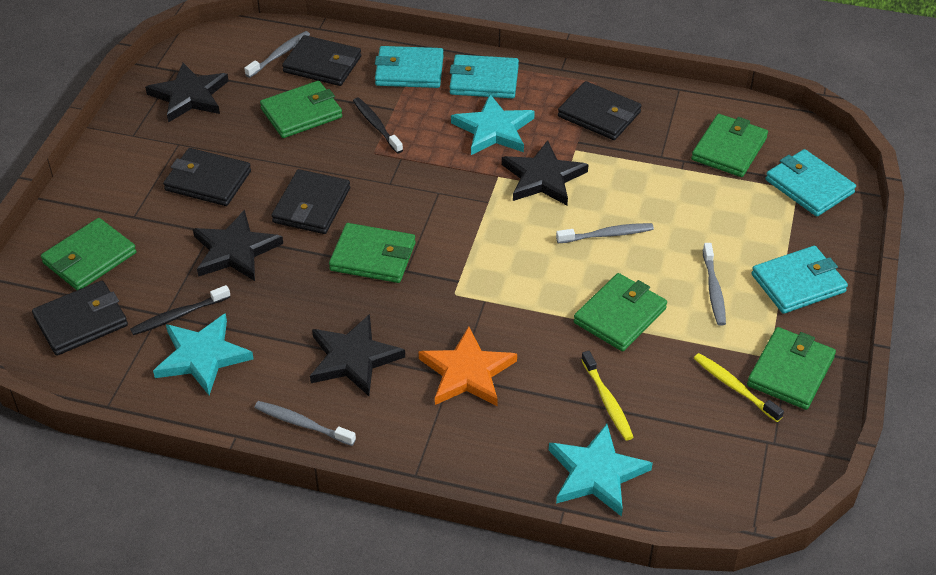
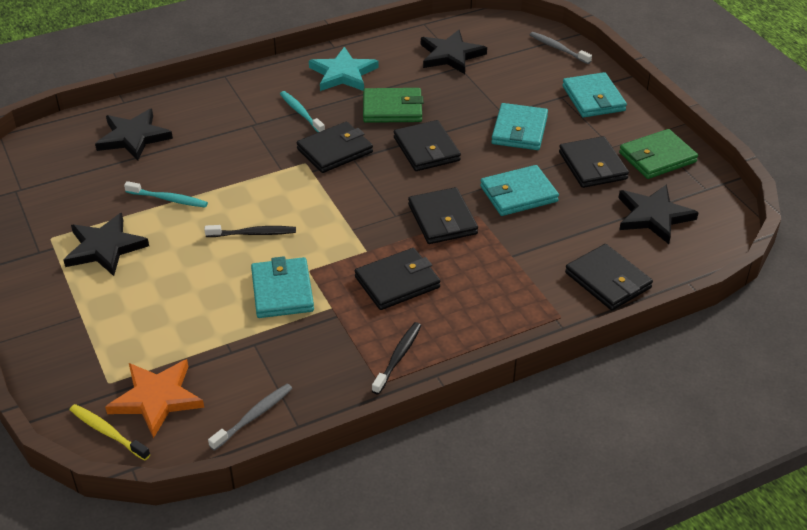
black wallet: 5 -> 6
green wallet: 6 -> 2
grey toothbrush: 4 -> 2
turquoise star: 3 -> 1
turquoise toothbrush: 0 -> 2
yellow toothbrush: 2 -> 1

